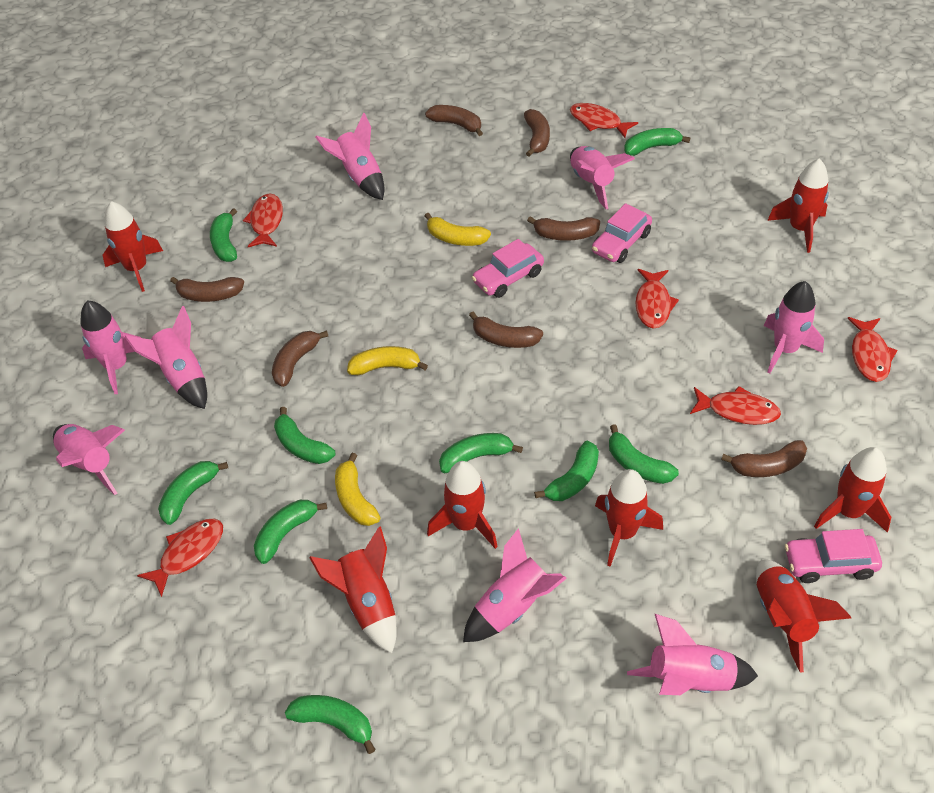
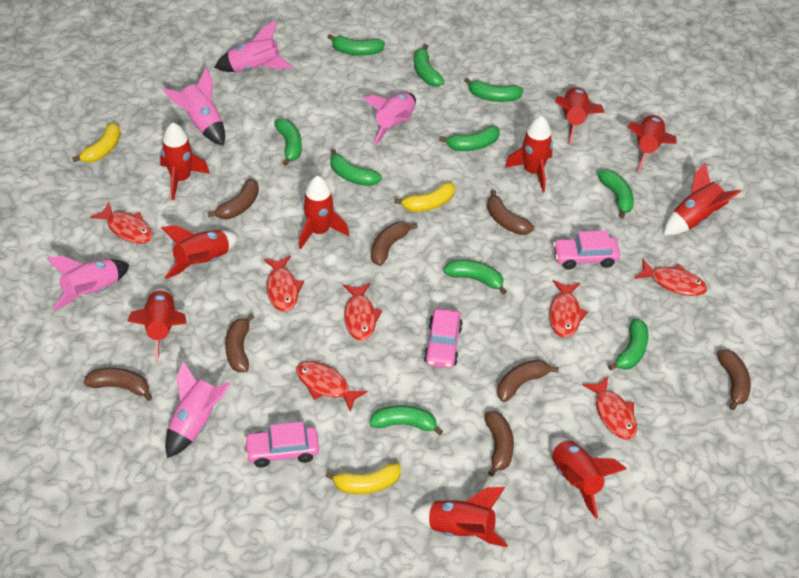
brown banana: 7 -> 8
green banana: 9 -> 10
pink rocket: 8 -> 5
red fish: 6 -> 7
red rocket: 7 -> 10

